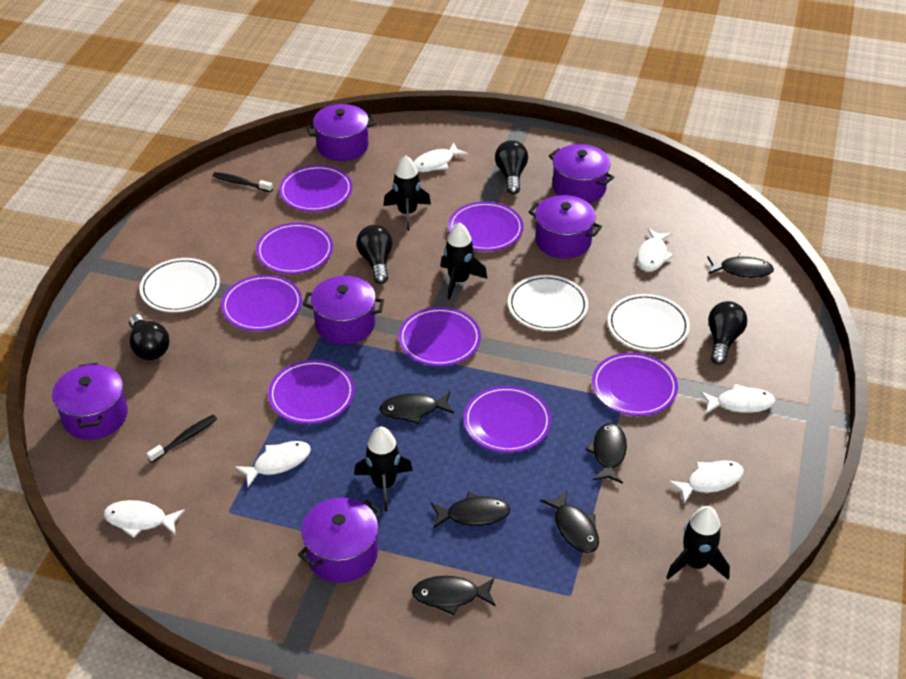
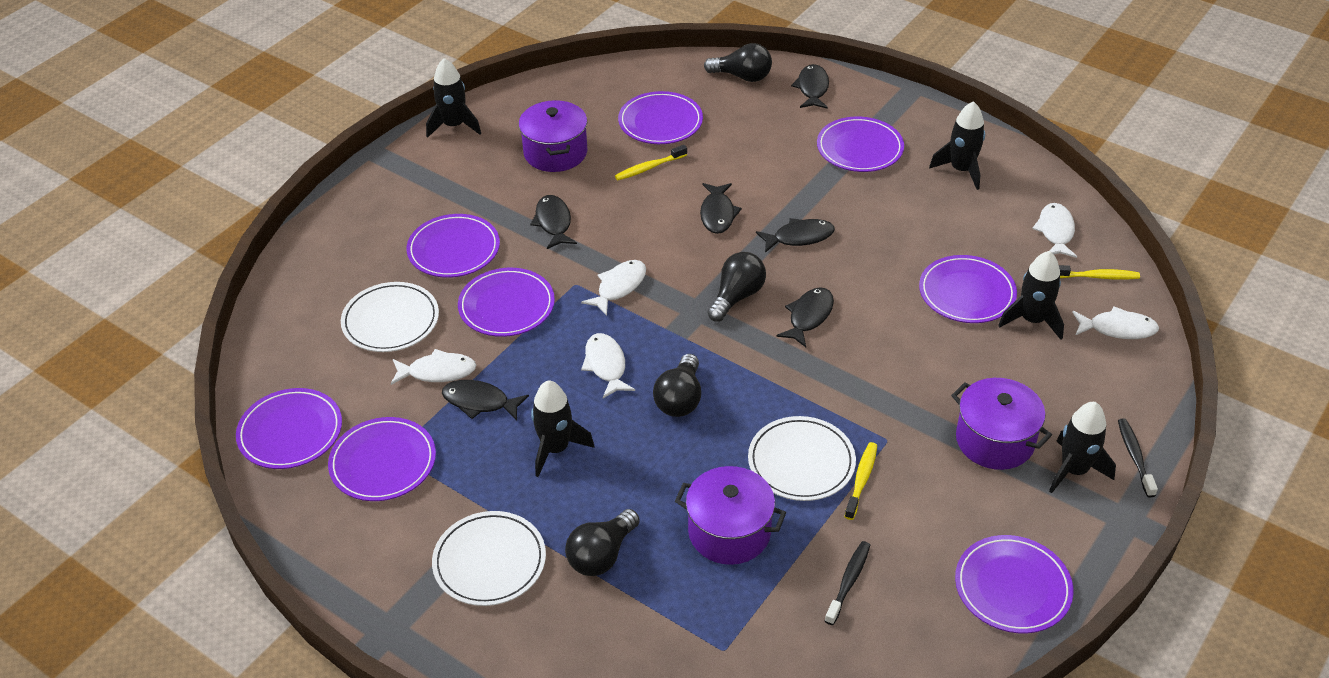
black rocket: 4 -> 5
purple pot: 6 -> 3
white fish: 6 -> 5
yellow toothbrush: 0 -> 3

